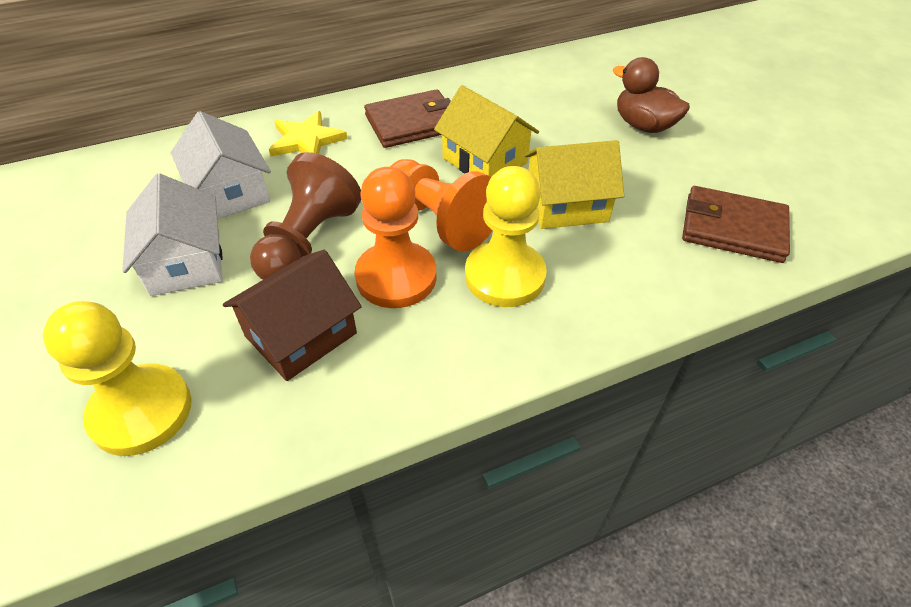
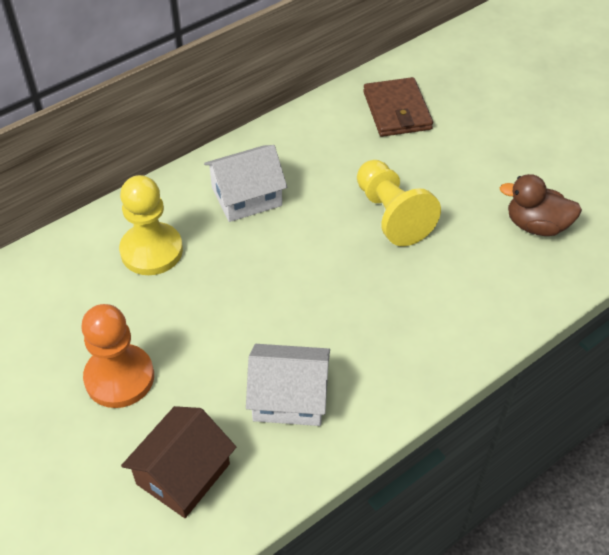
brown pawn: 1 -> 0
brown wallet: 2 -> 1
orange pawn: 2 -> 1
yellow house: 2 -> 0
yellow star: 1 -> 0

